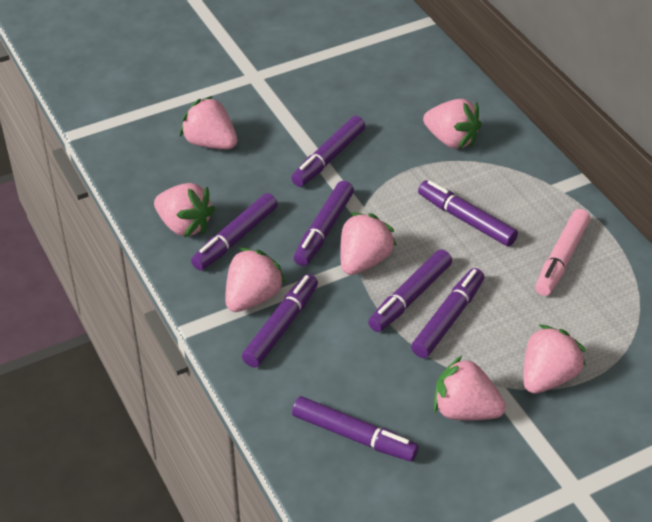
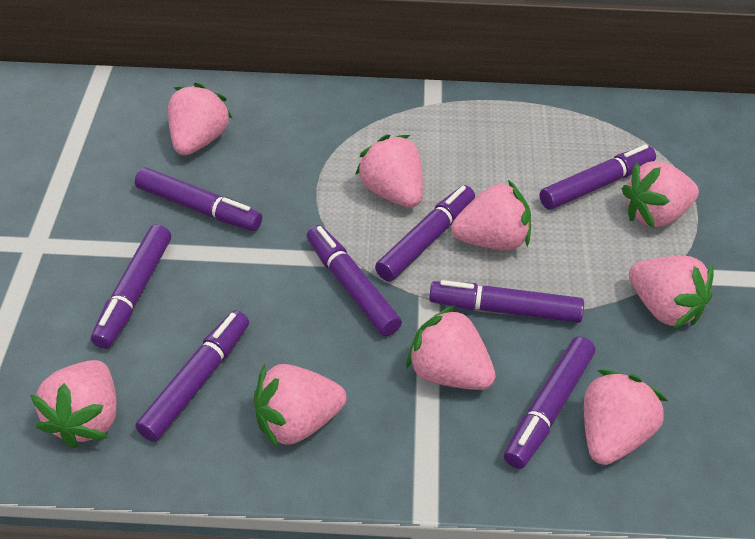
pink marker: 1 -> 0
pink strawberry: 7 -> 9

